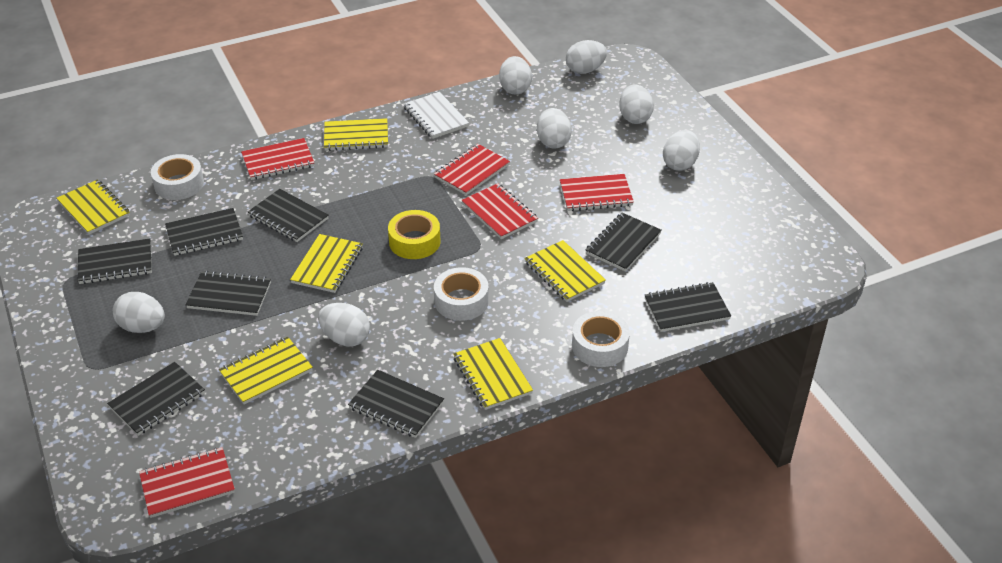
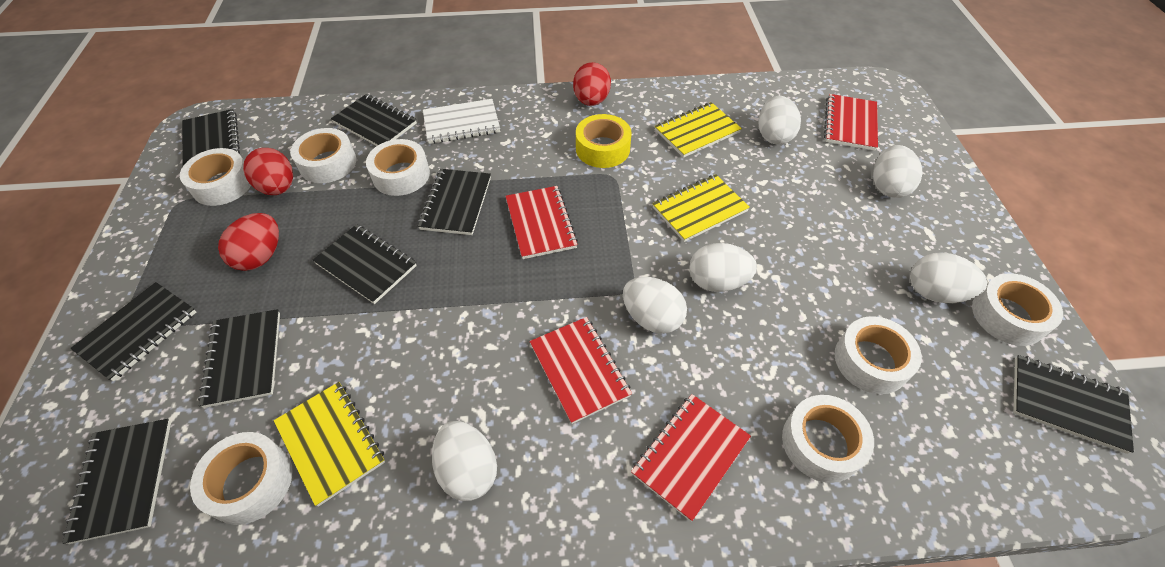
red egg: 0 -> 3
red notebook: 5 -> 4
white egg: 7 -> 6
white tape: 3 -> 7
yellow notebook: 6 -> 3

